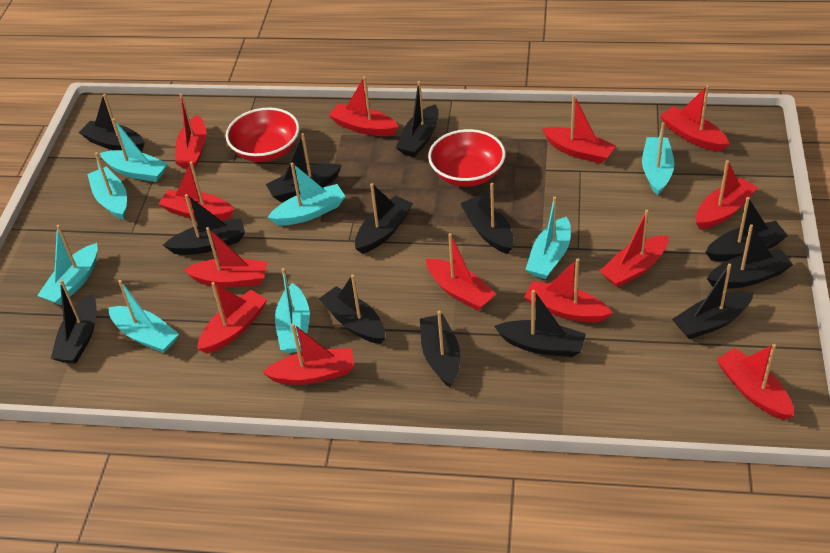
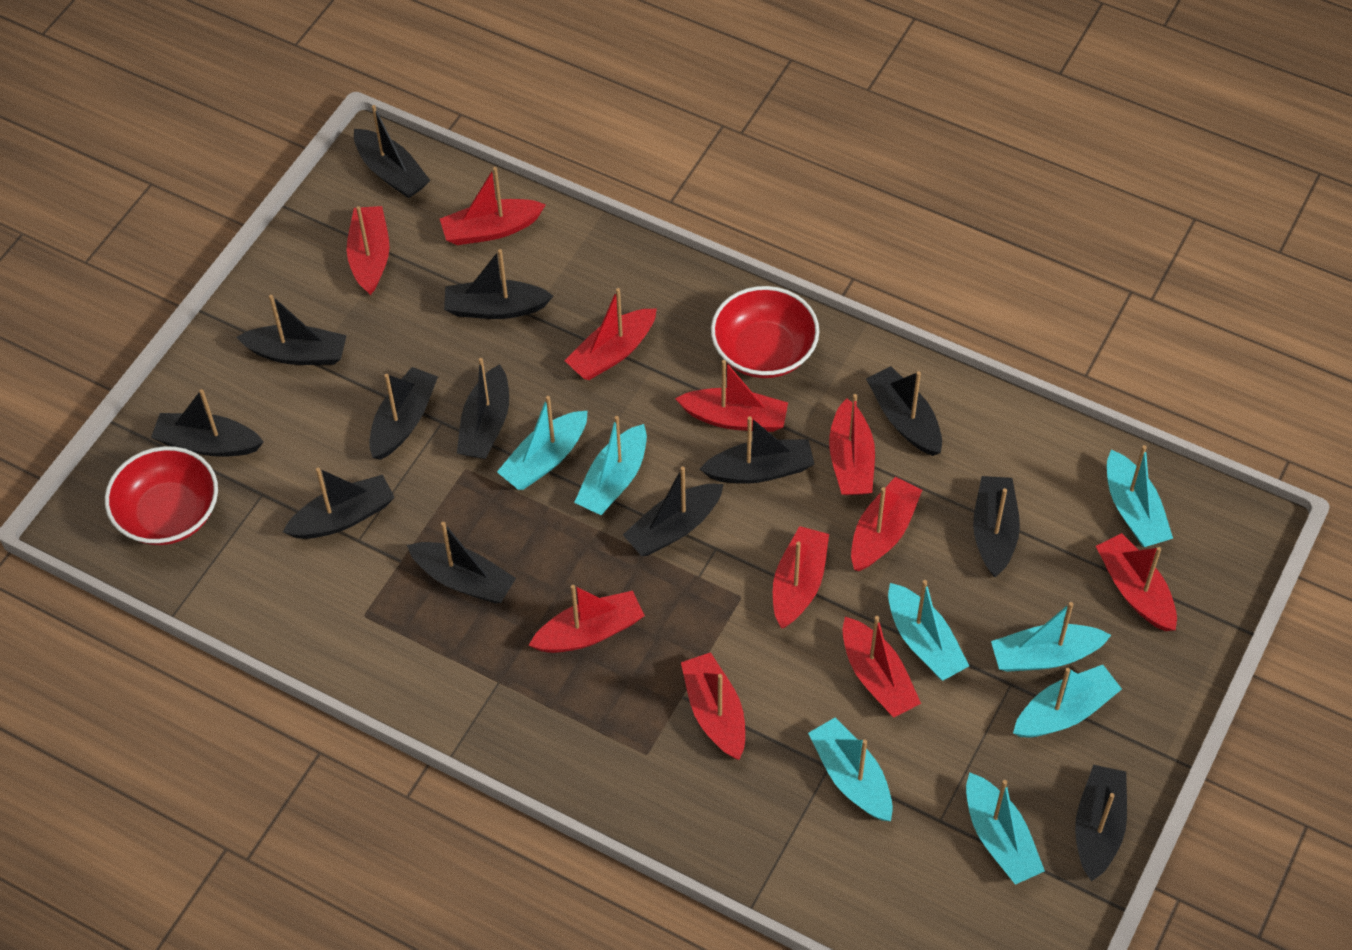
red boat: 13 -> 11

